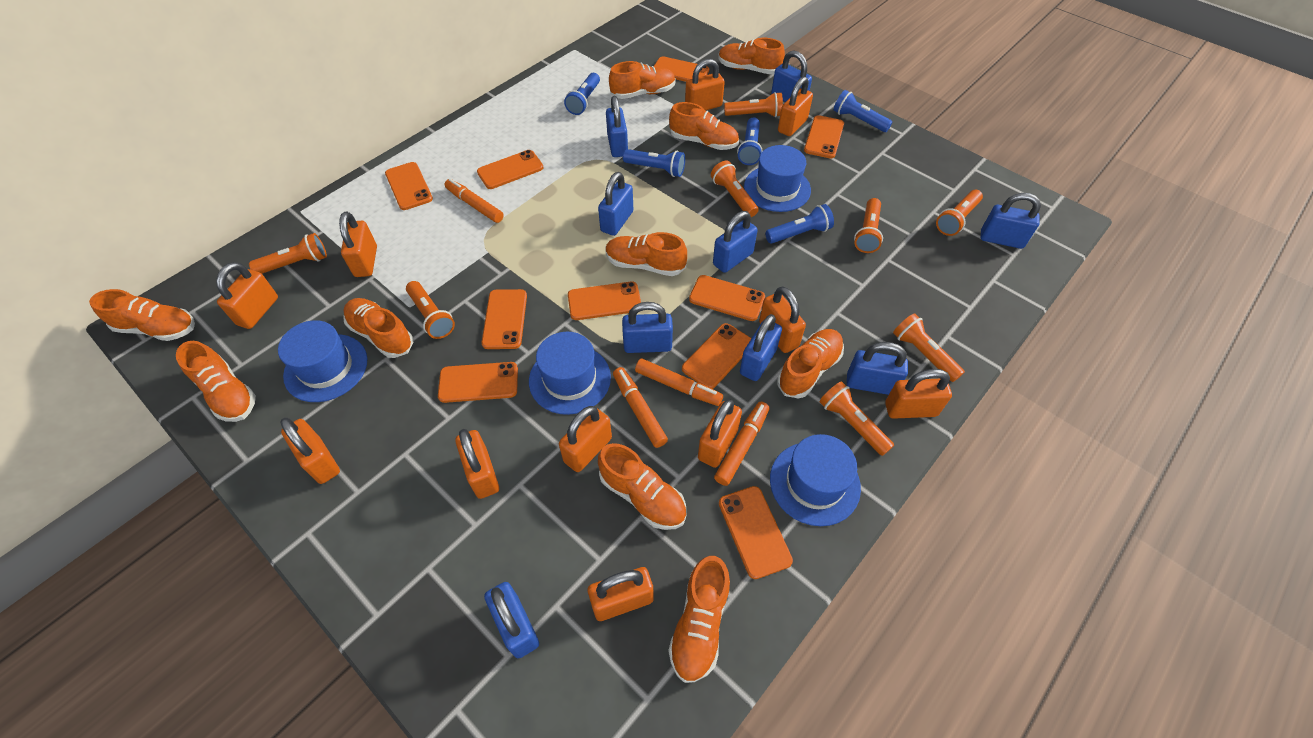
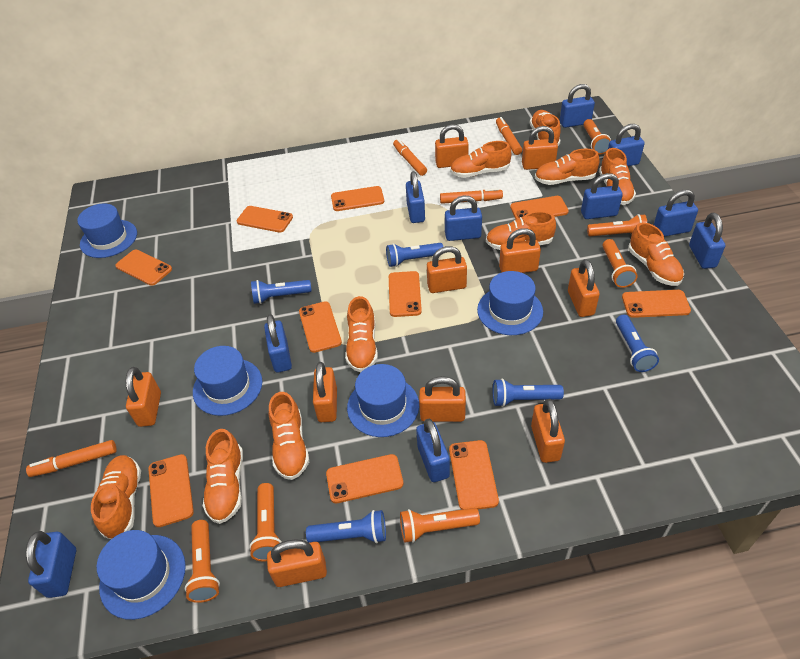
blue hat: 4 -> 5
blue padlock: 9 -> 10
orange flashlight: 8 -> 6
orange padlock: 11 -> 10

